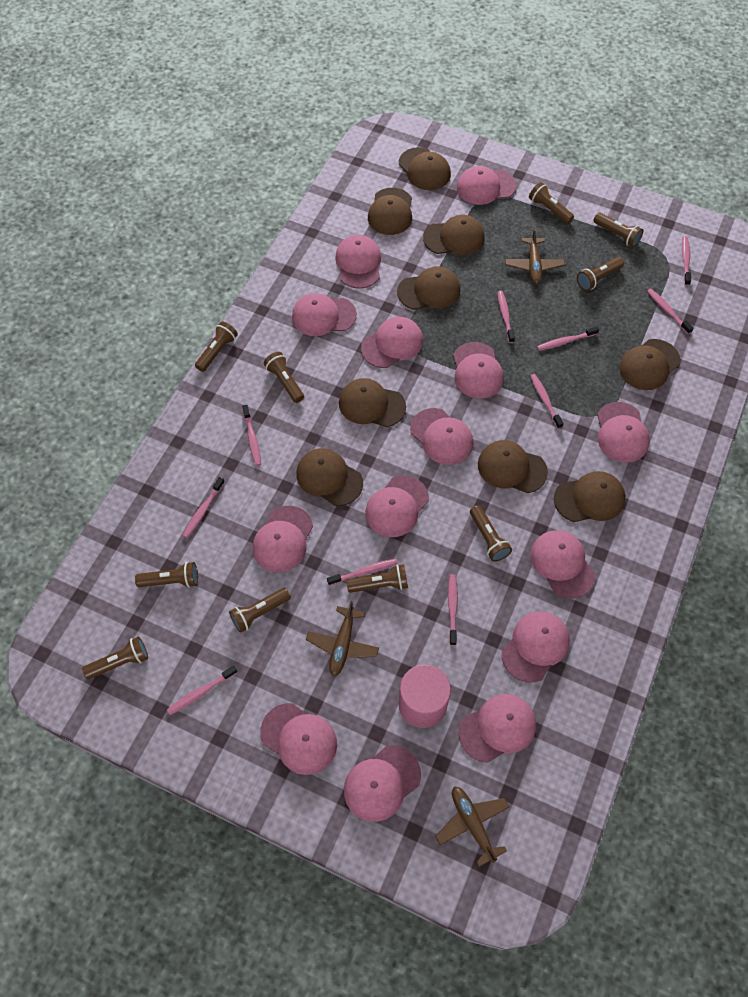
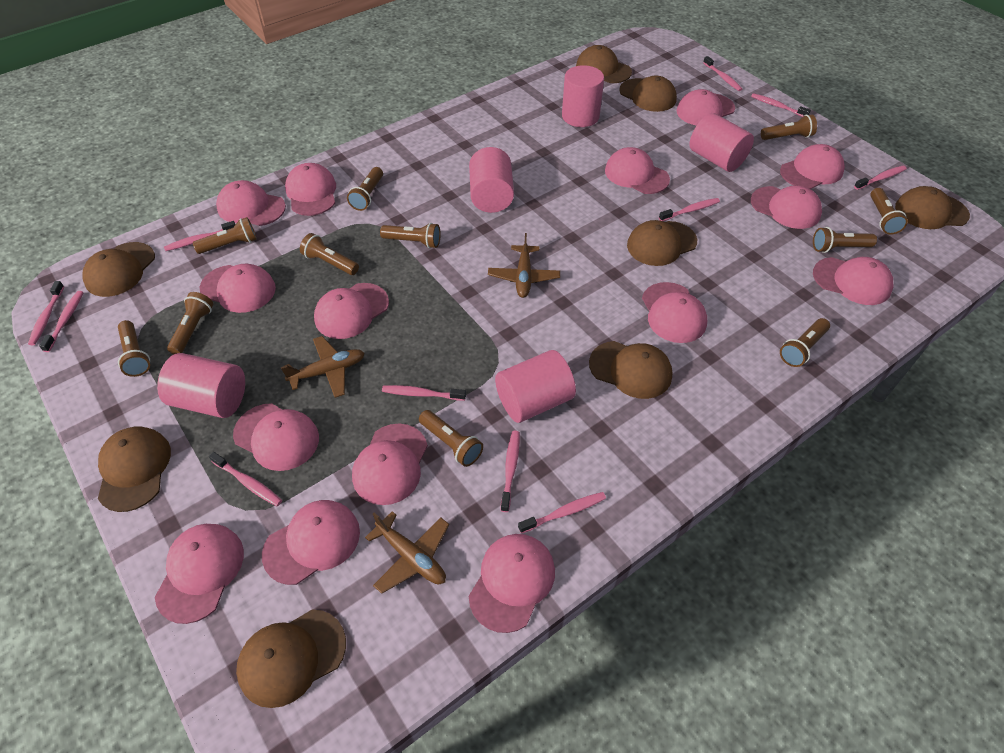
brown cap: 9 -> 8
brown flashlight: 10 -> 11
pink cap: 14 -> 15
pink cylinder: 1 -> 5
pink toothbrush: 10 -> 11

